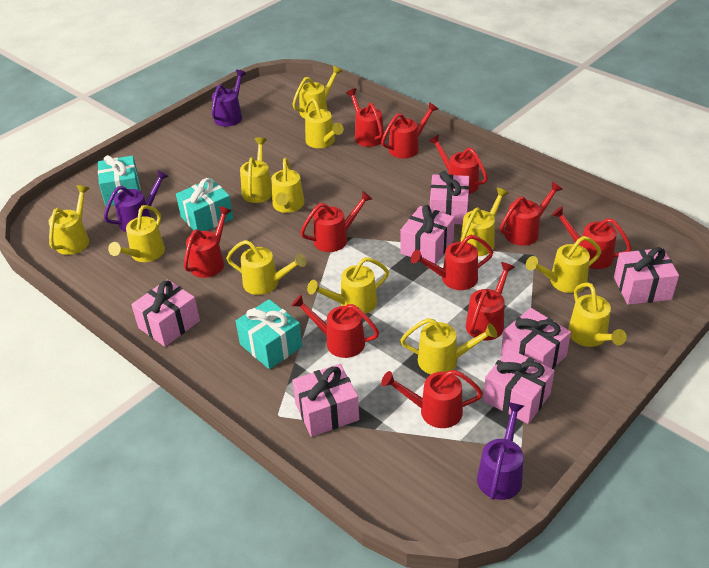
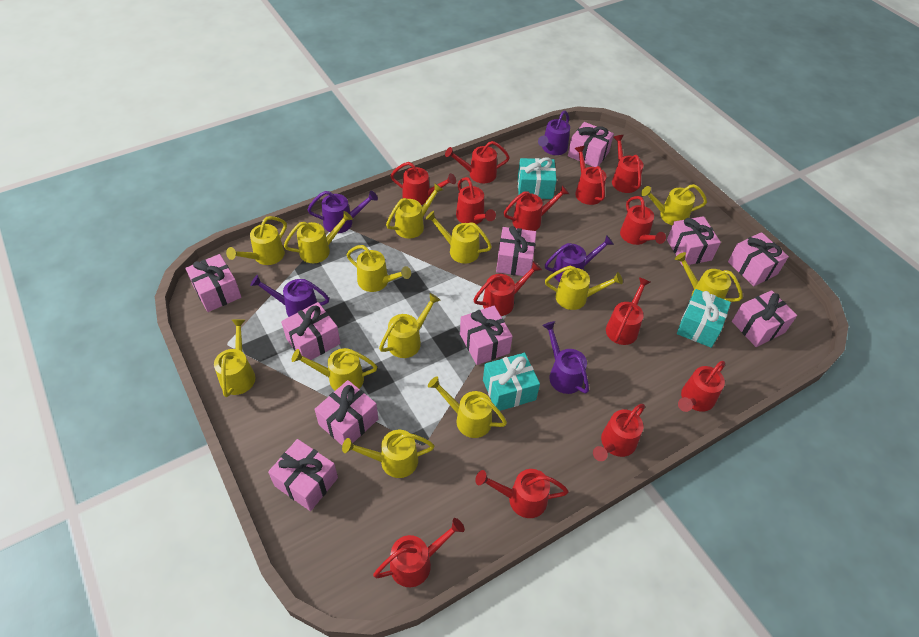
pink gift: 7 -> 10
purple watering can: 3 -> 5
red watering can: 11 -> 13
yellow watering can: 12 -> 13

